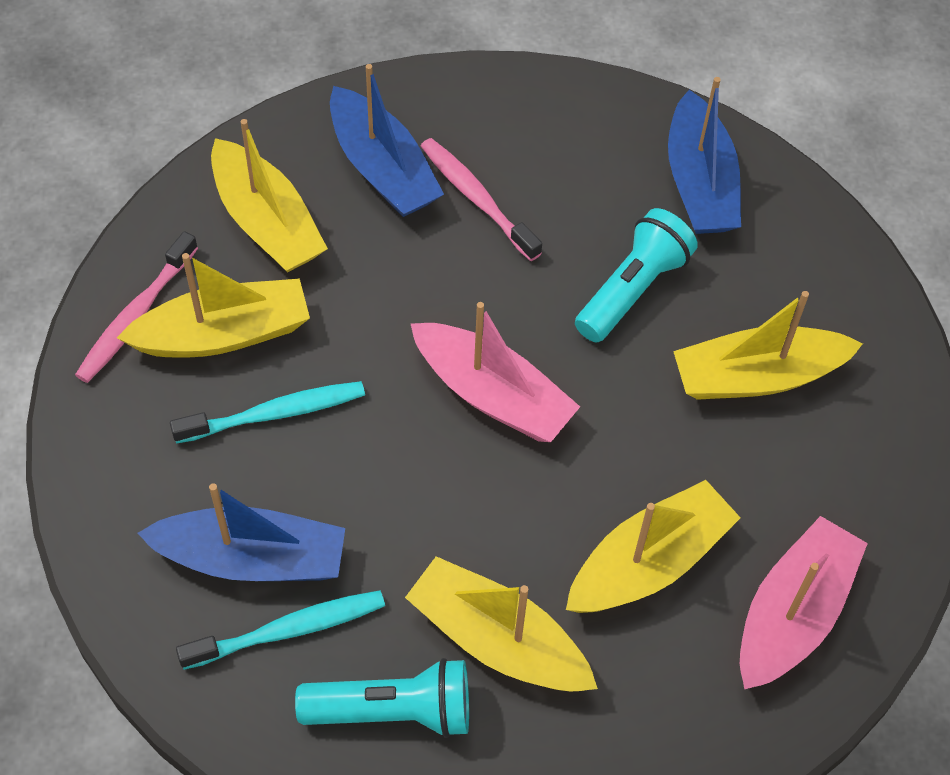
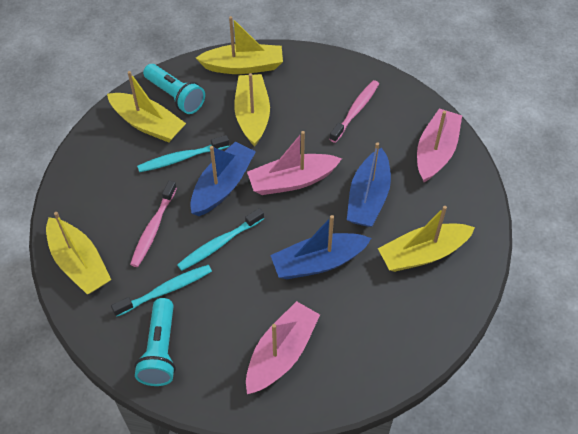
pink boat: 2 -> 3
turquoise toothbrush: 2 -> 3

